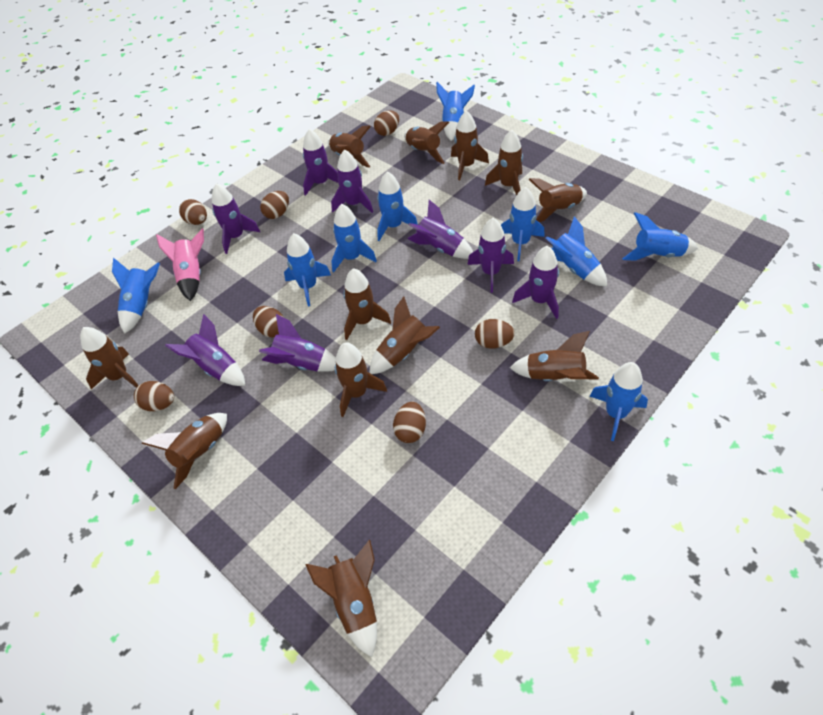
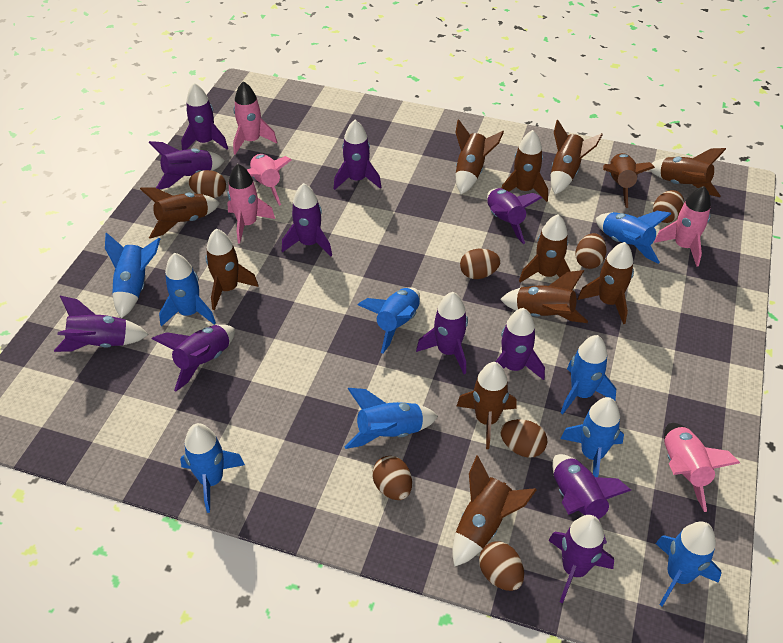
pink rocket: 1 -> 5
purple rocket: 8 -> 11

